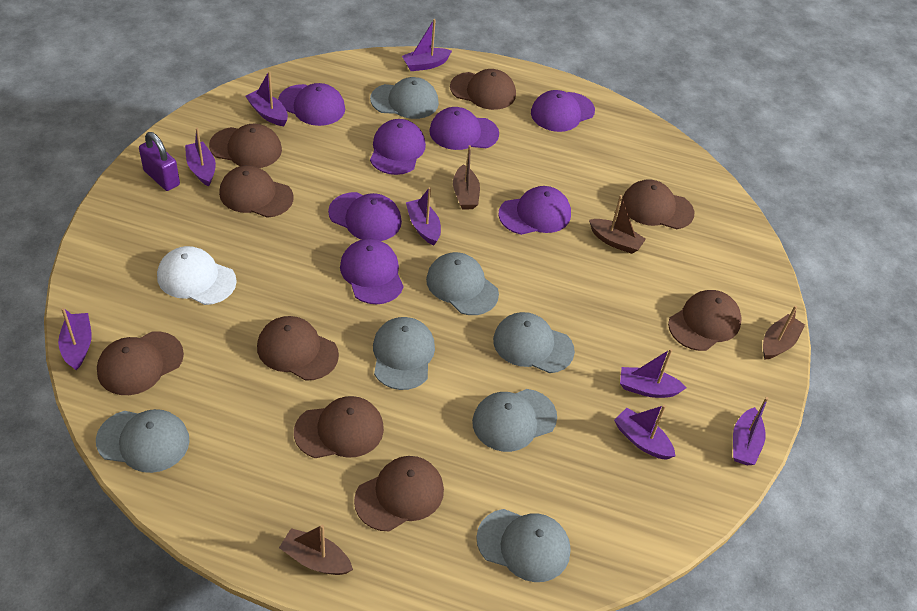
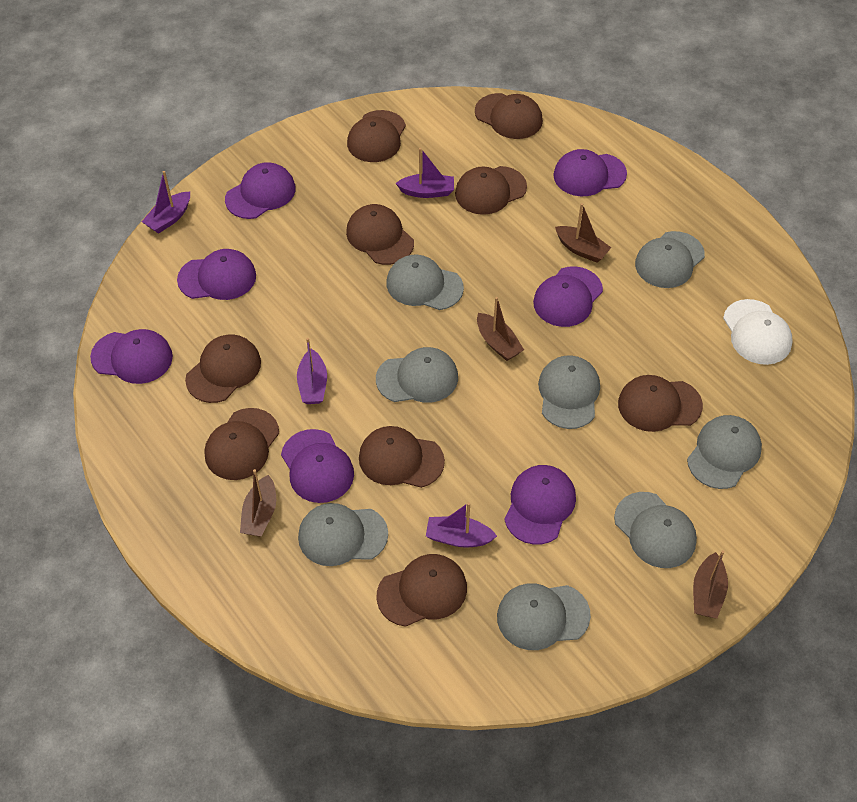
grey cap: 7 -> 8
purple boat: 8 -> 4
purple padlock: 1 -> 0

